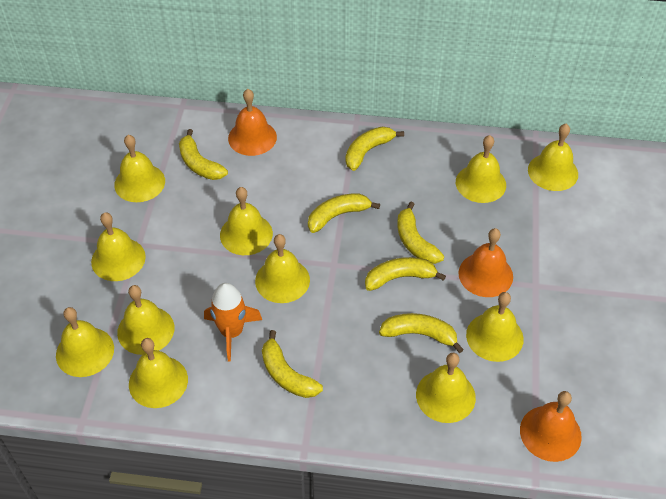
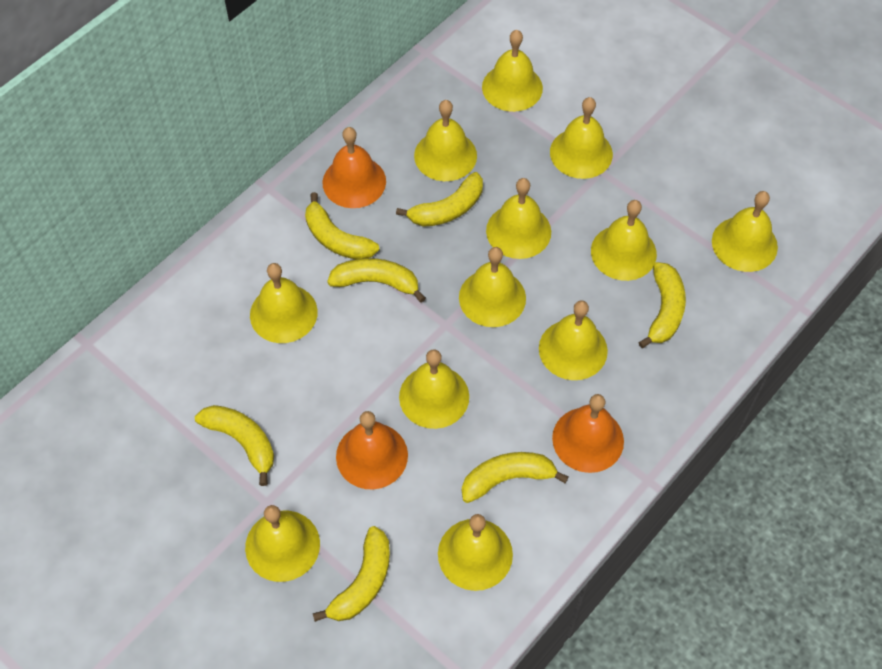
orange rocket: 1 -> 0
yellow bell: 11 -> 12

